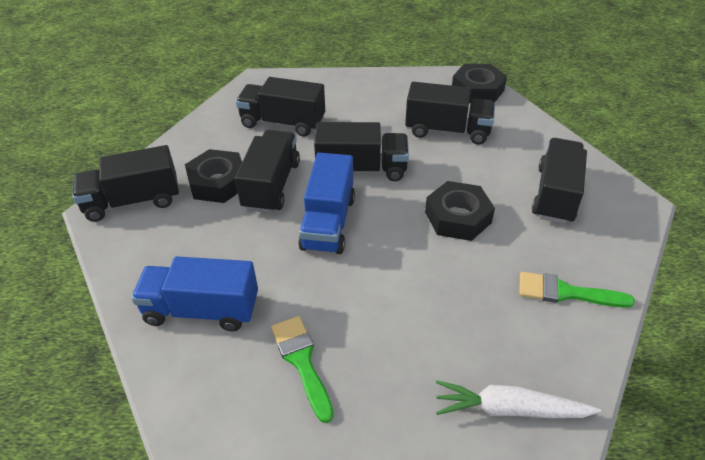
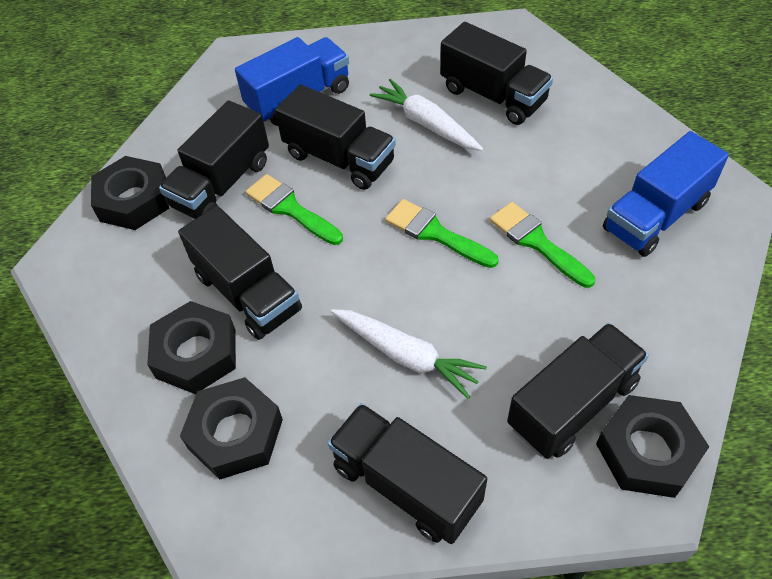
black nut: 3 -> 4
green brush: 2 -> 3
white carrot: 1 -> 2

